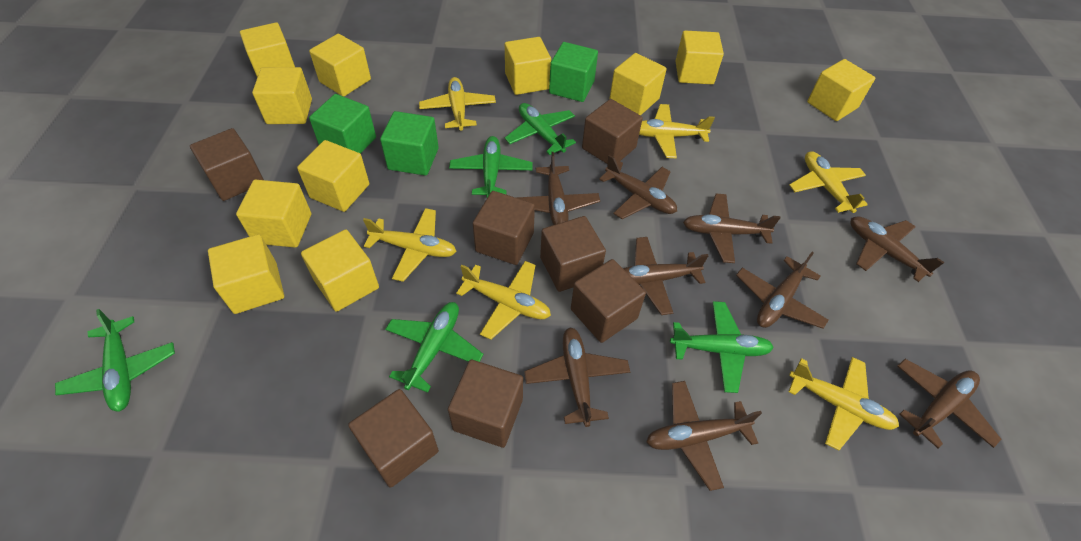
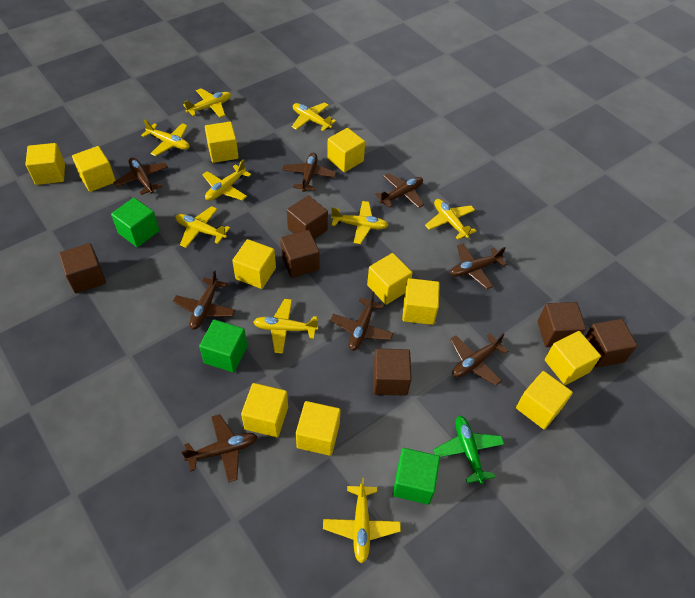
brown cube: 7 -> 6
brown plane: 9 -> 8
green plane: 5 -> 1
yellow plane: 6 -> 9

